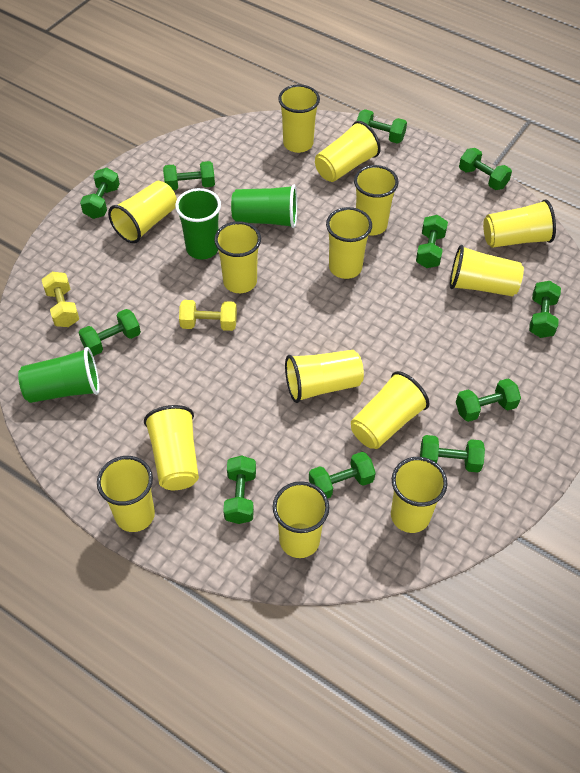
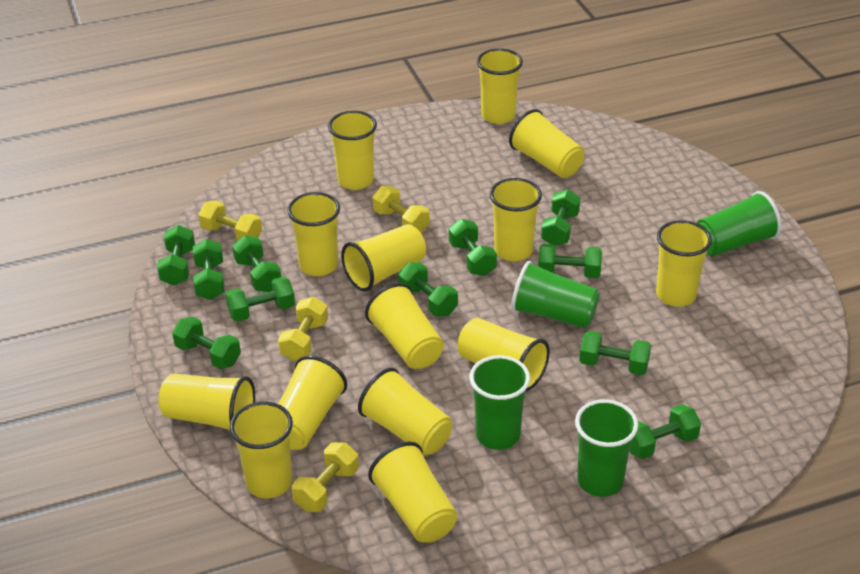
green cup: 3 -> 4
yellow dumbbell: 2 -> 4

